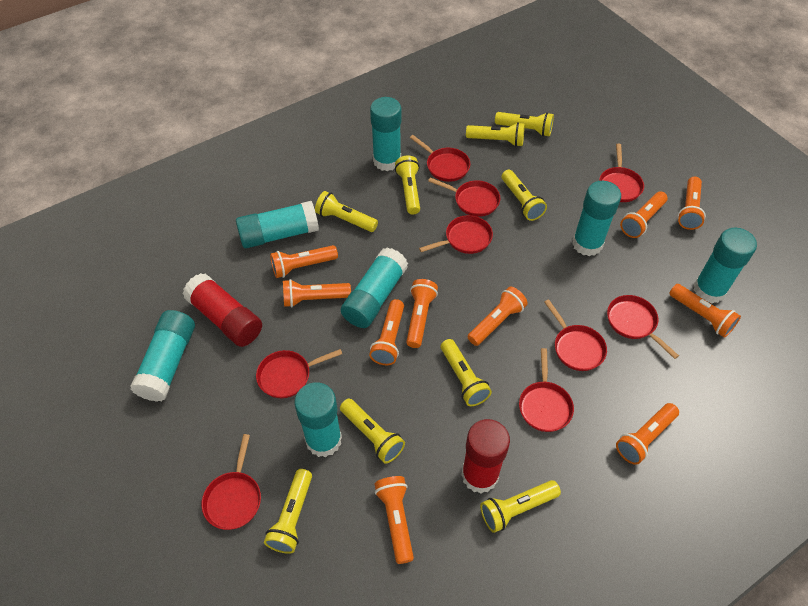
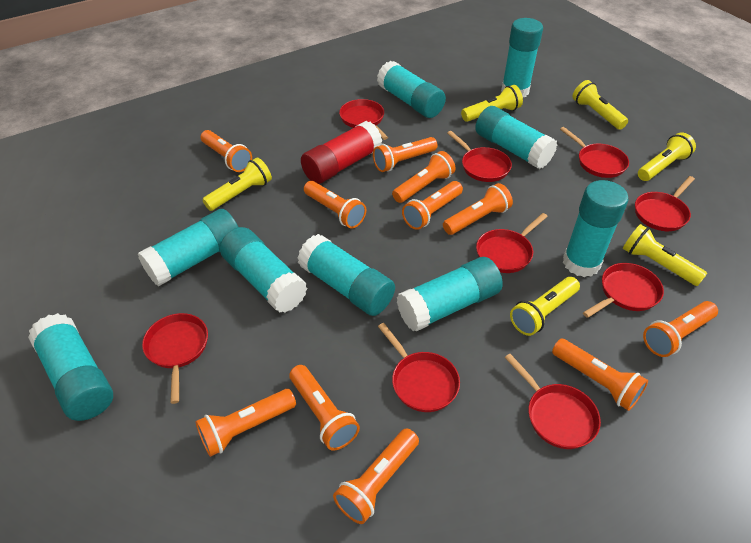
orange flashlight: 10 -> 11
red glue stick: 2 -> 1
turquoise glue stick: 7 -> 9
yellow flashlight: 9 -> 6

